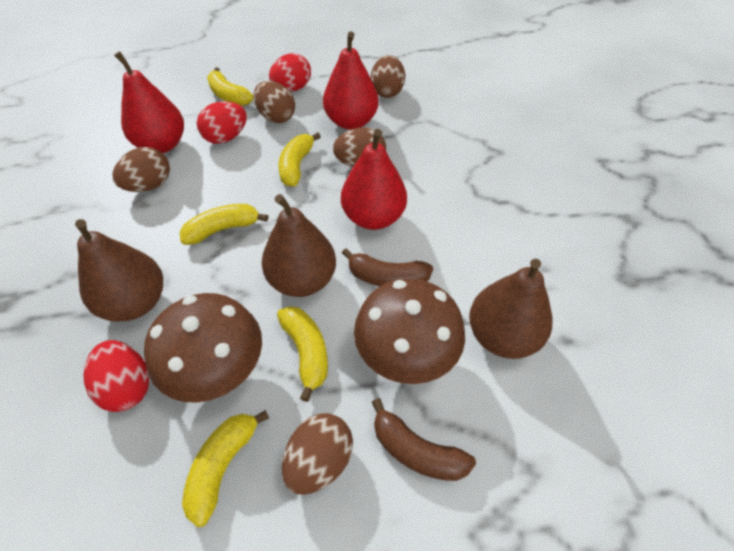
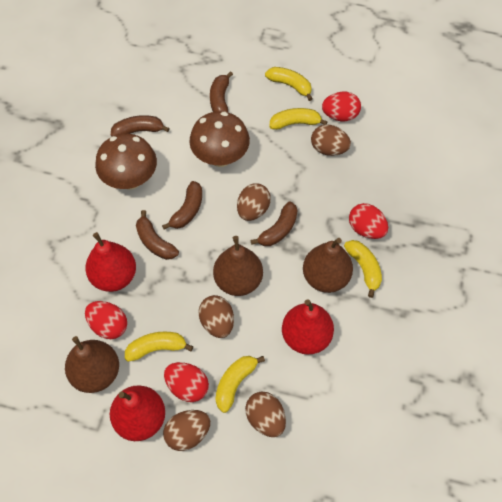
brown banana: 2 -> 5
red egg: 3 -> 4

